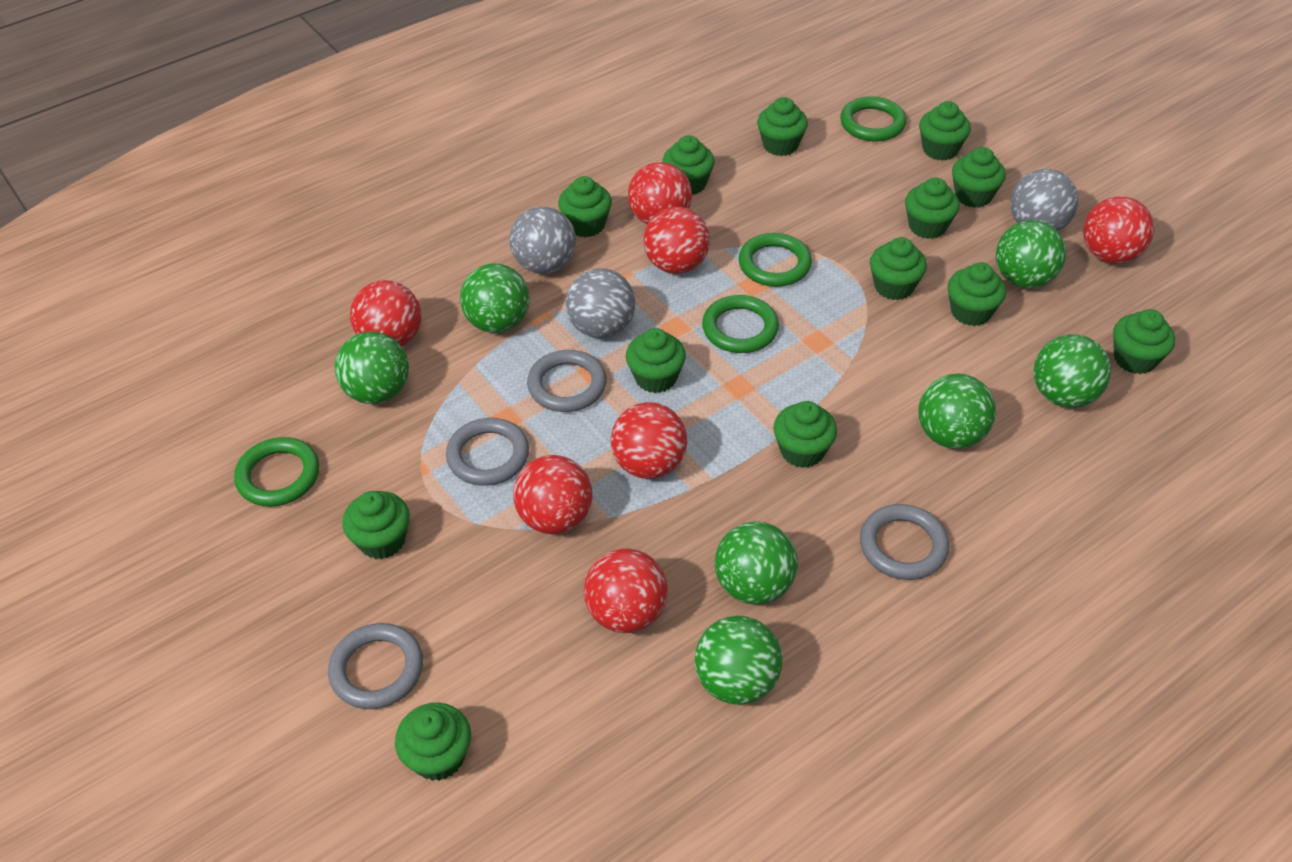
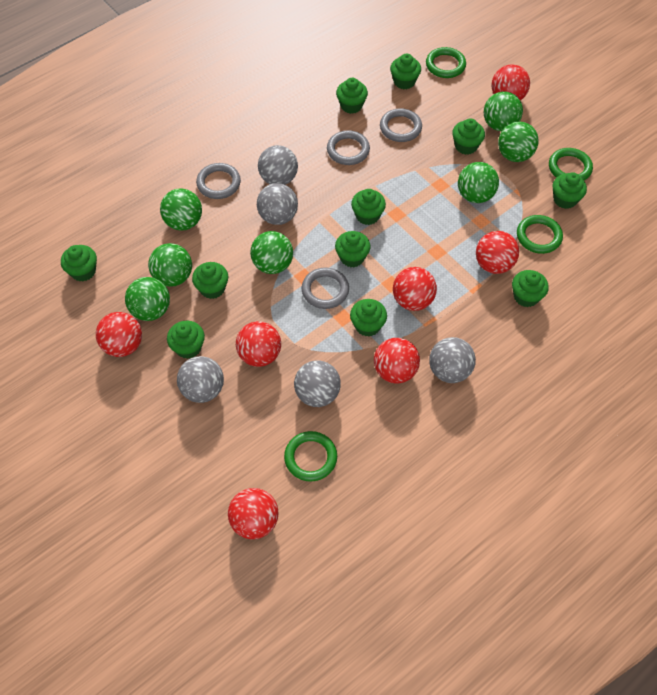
green cupcake: 13 -> 11
grey ball: 3 -> 5

